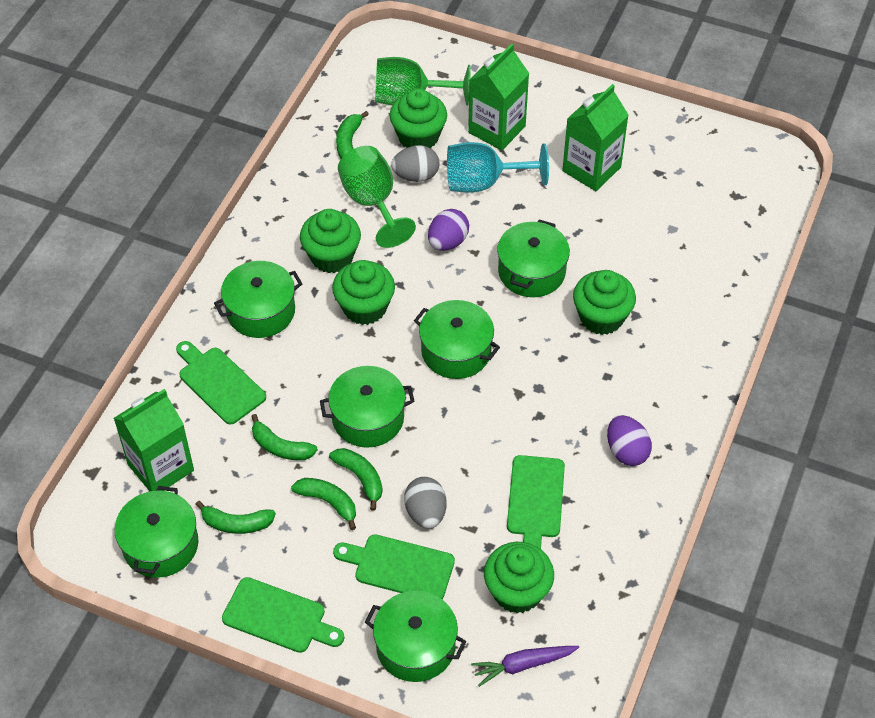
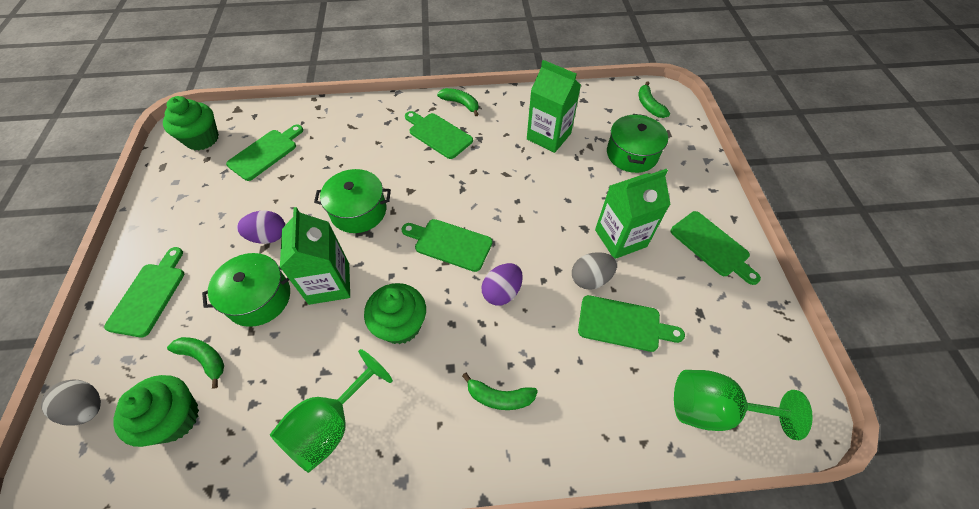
green banana: 5 -> 4
green cupcake: 5 -> 3
green cutting board: 4 -> 6
green pot: 6 -> 3
purple carrot: 1 -> 0
turquoise goblet: 1 -> 0

